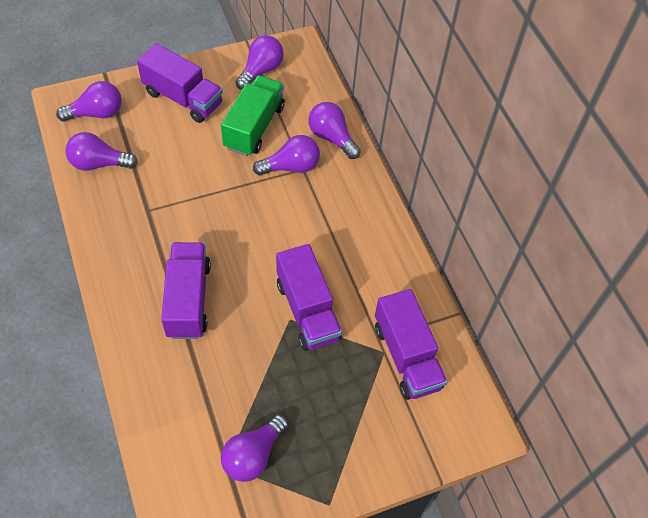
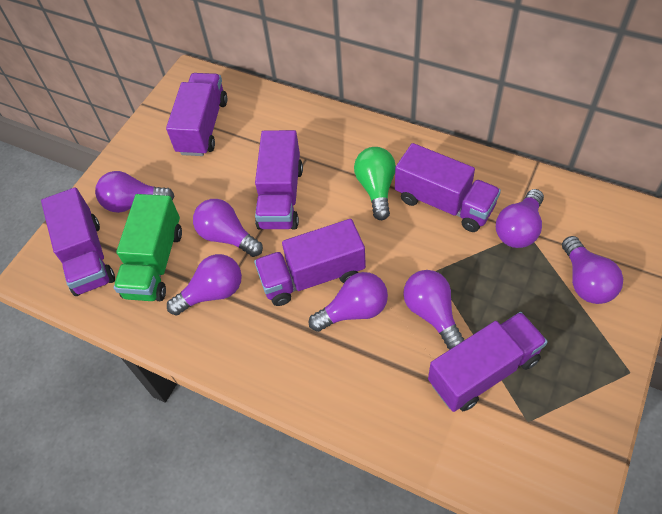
green light bulb: 0 -> 1
purple light bulb: 6 -> 7
purple truck: 4 -> 6

